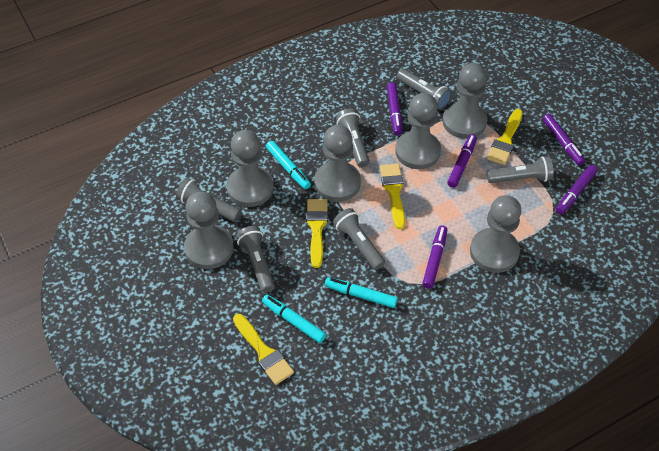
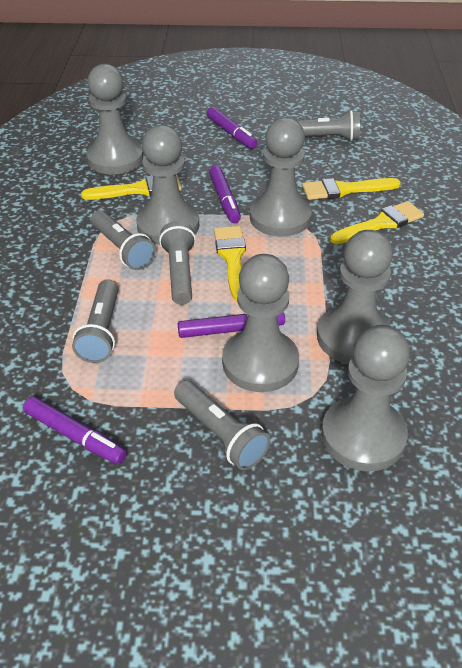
grey flashlight: 6 -> 5
purple marker: 5 -> 4
turquoise marker: 3 -> 0

